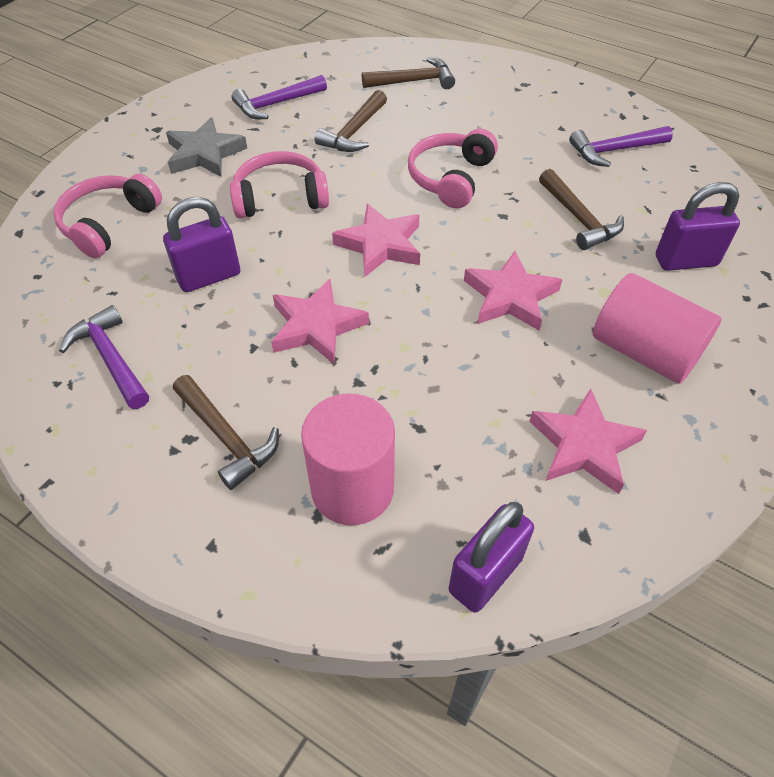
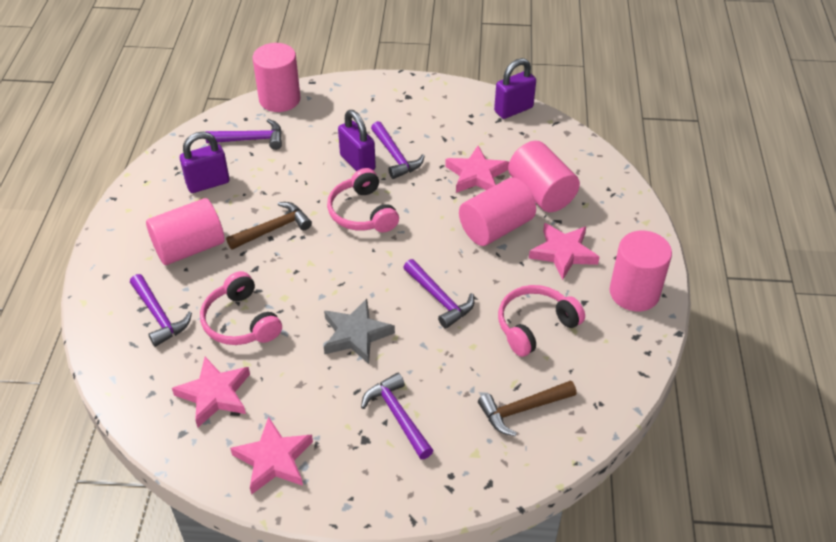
brown hammer: 4 -> 2
pink cylinder: 2 -> 5
purple hammer: 3 -> 5

